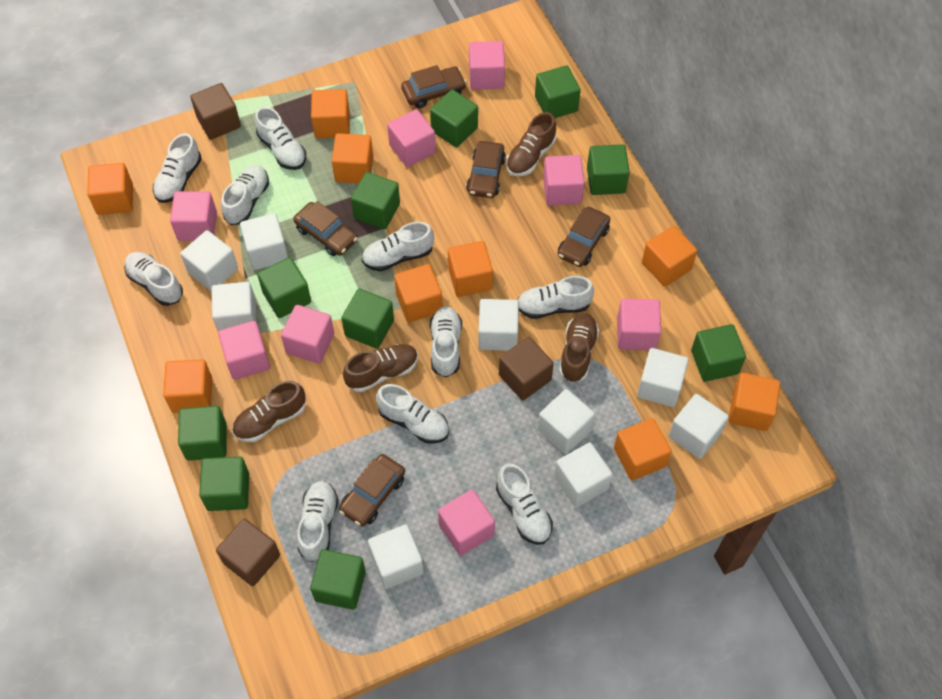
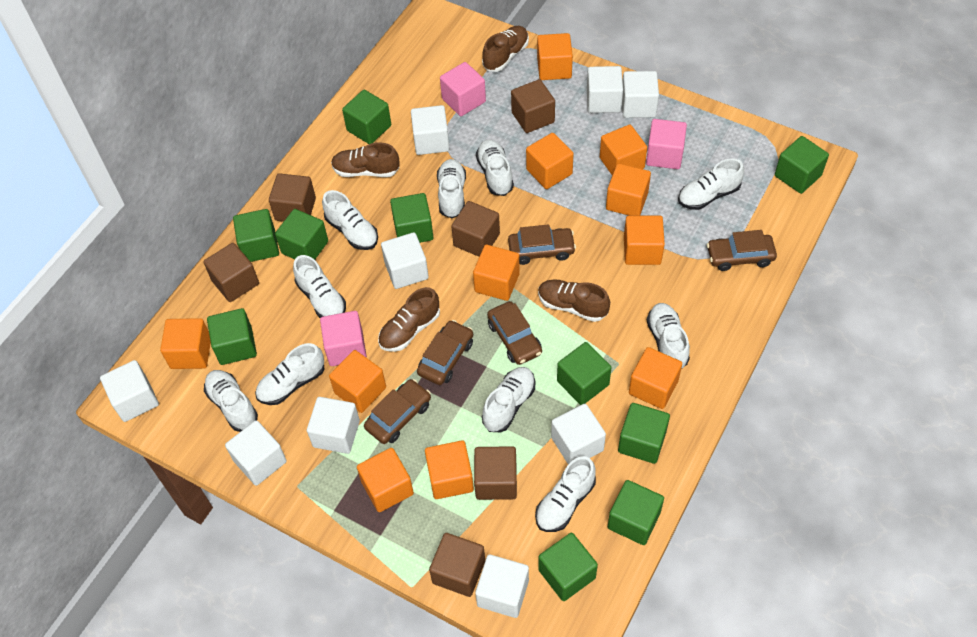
brown cube: 3 -> 6
orange cube: 9 -> 11
pink cube: 8 -> 3

